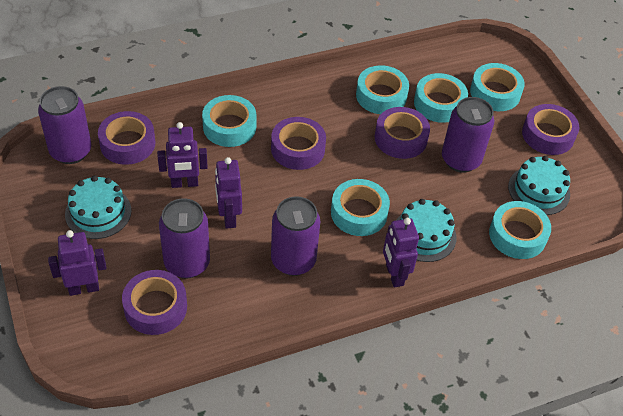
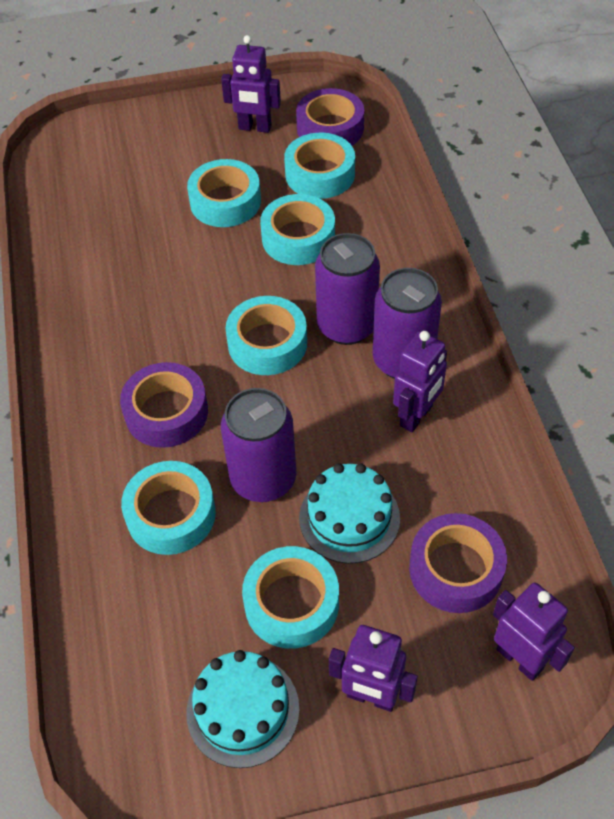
purple can: 4 -> 3
purple tape: 5 -> 3
turquoise cake: 3 -> 2

